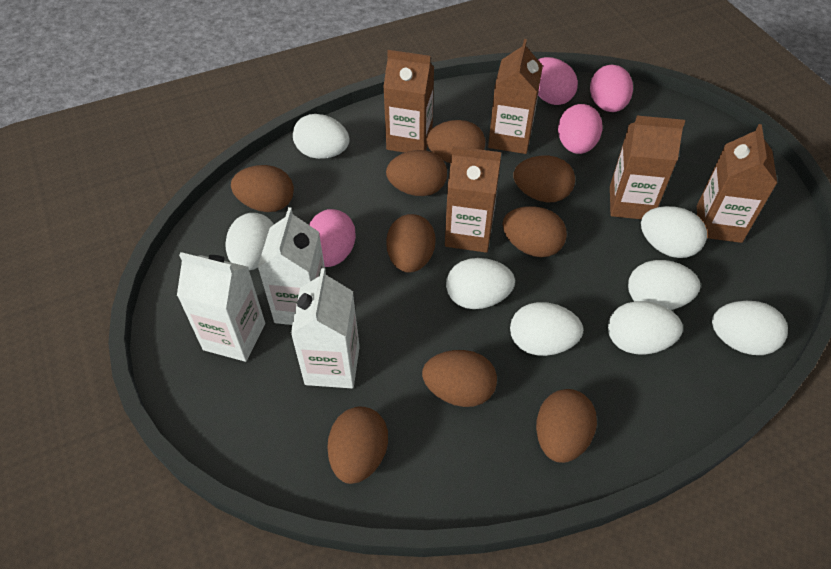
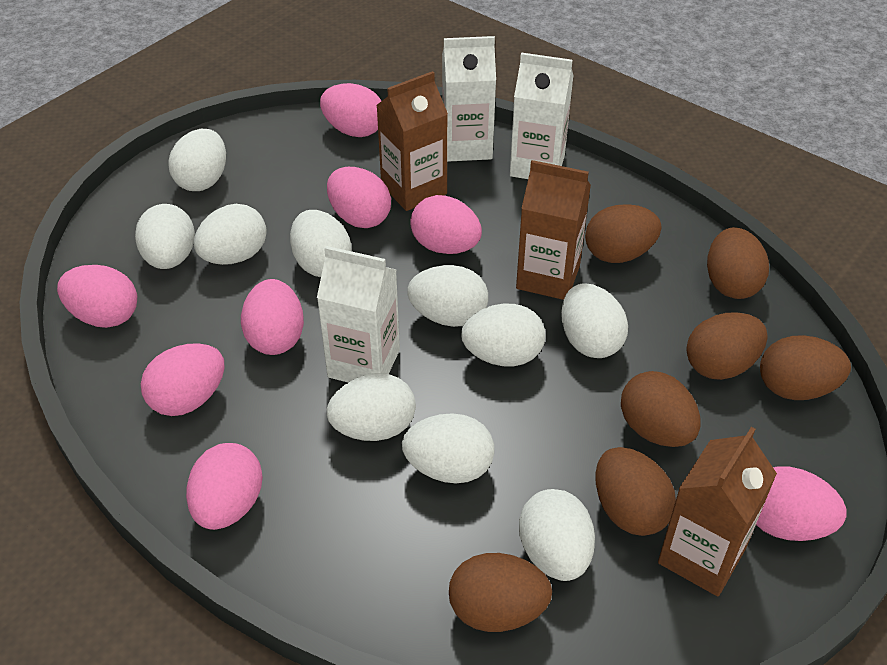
brown carton: 5 -> 3
brown egg: 9 -> 7
pink egg: 4 -> 8
white egg: 8 -> 10

